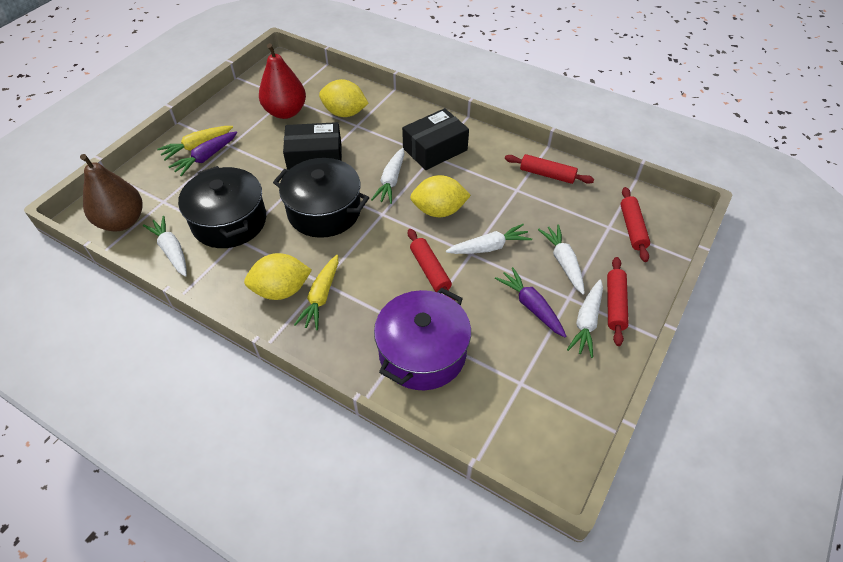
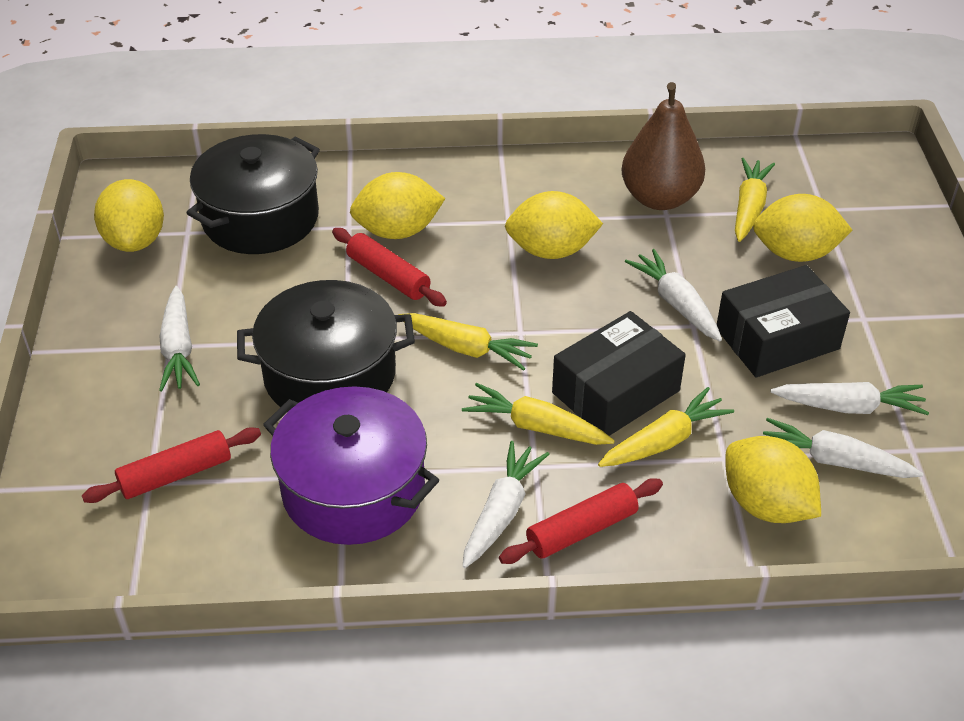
purple carrot: 2 -> 0
red pear: 1 -> 0
red rolling pin: 4 -> 3
yellow carrot: 2 -> 4
yellow lemon: 3 -> 5

